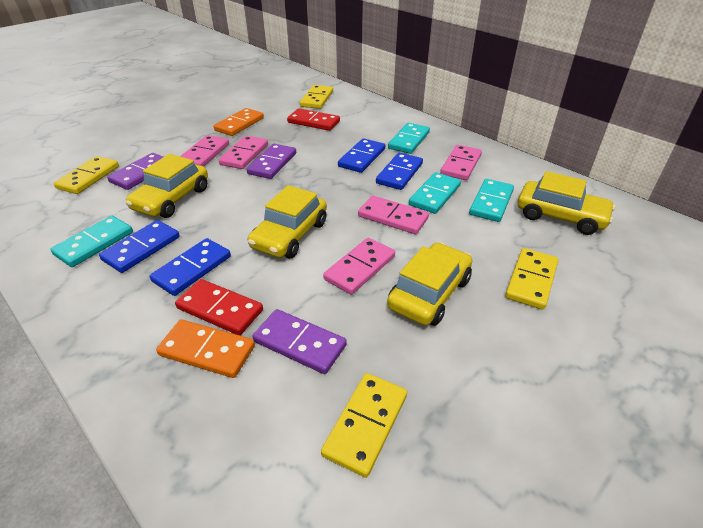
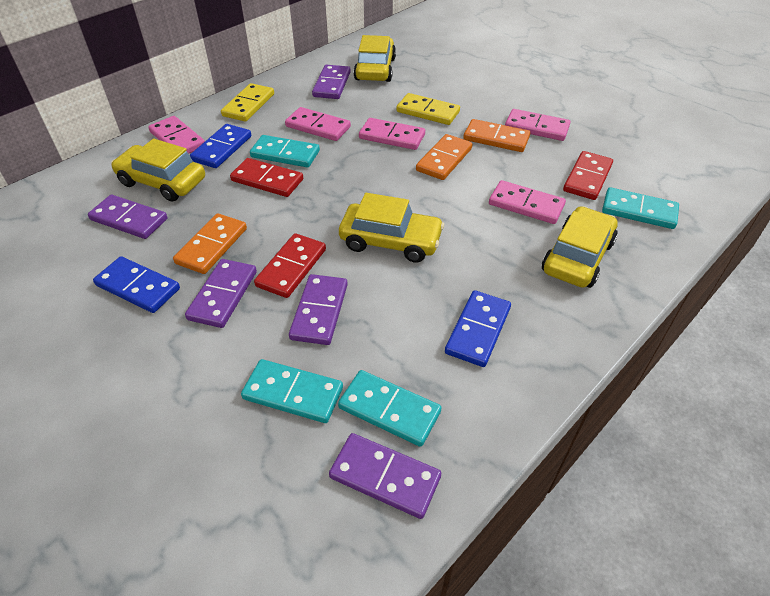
blue domino: 4 -> 3
orange domino: 2 -> 3
purple domino: 3 -> 5
red domino: 2 -> 3
yellow domino: 4 -> 2

